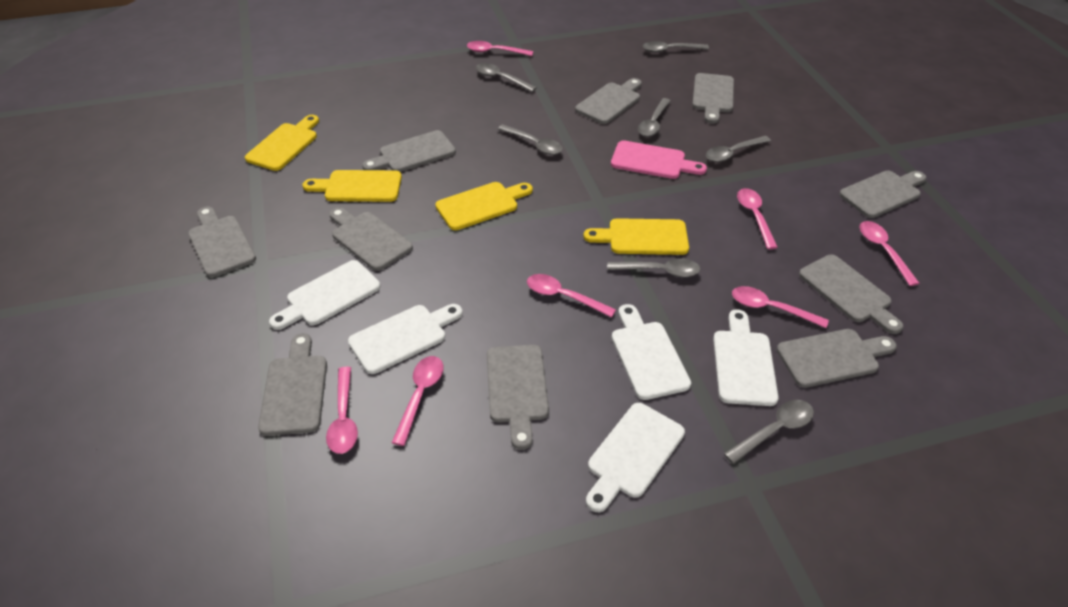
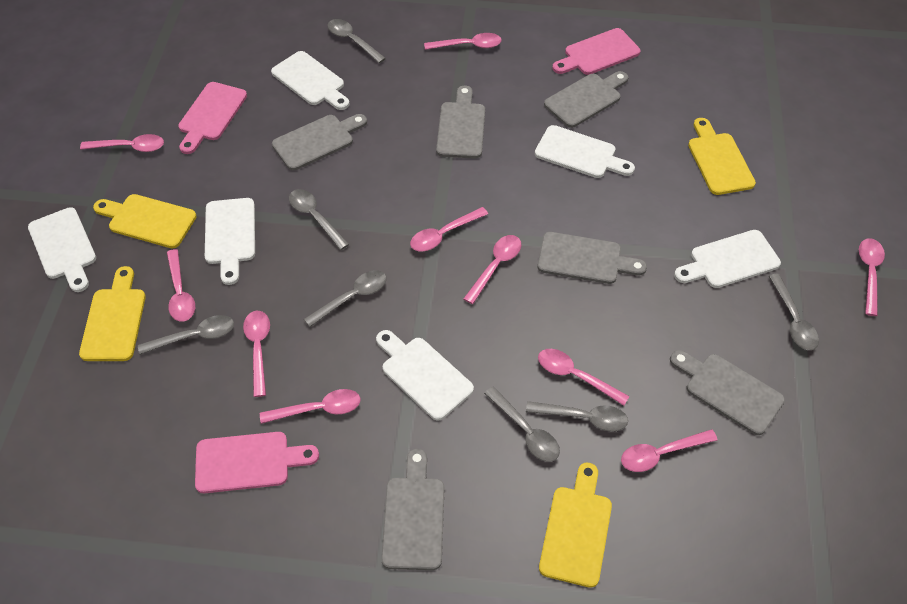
grey cutting board: 10 -> 6
pink cutting board: 1 -> 3
pink spoon: 7 -> 10
white cutting board: 5 -> 6

